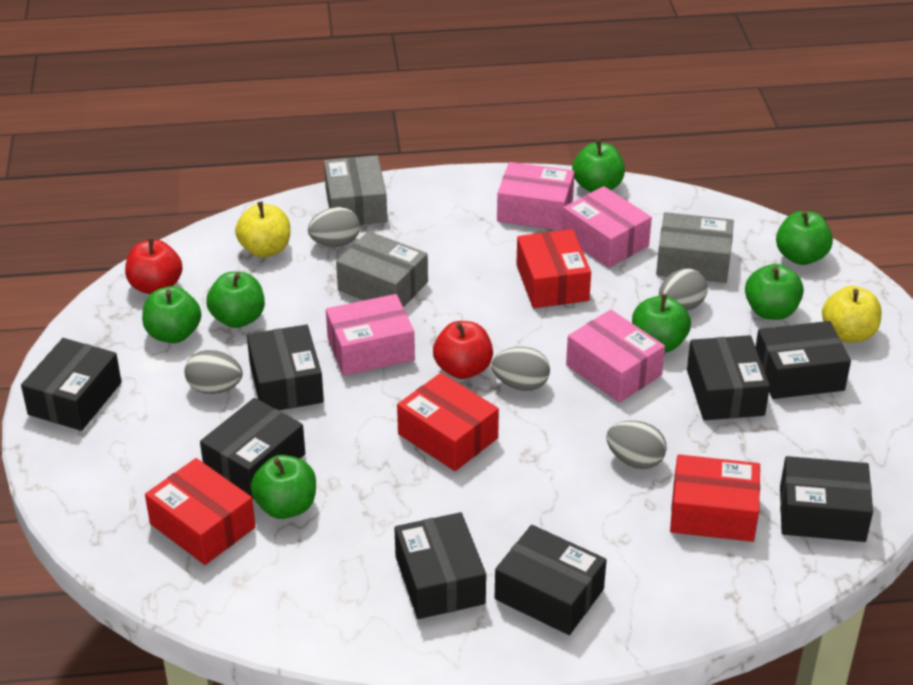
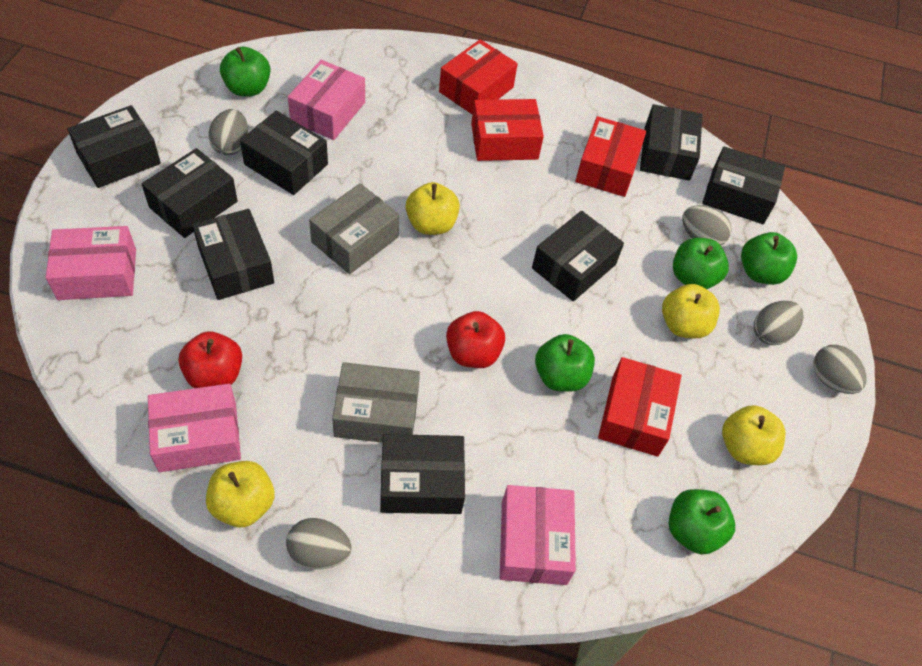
green apple: 7 -> 5
grey box: 3 -> 2
yellow apple: 2 -> 4

